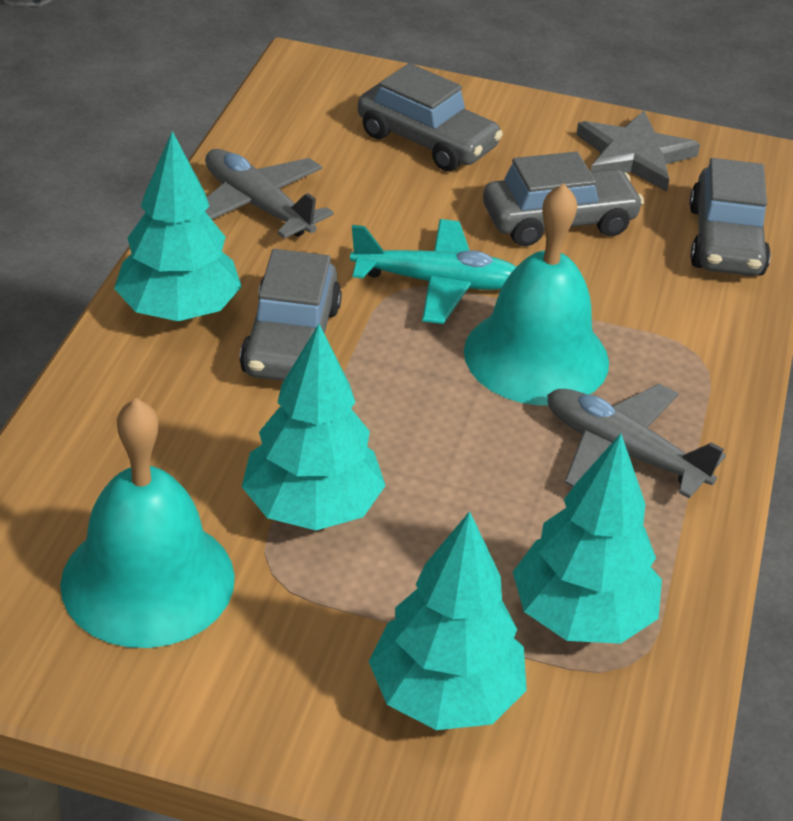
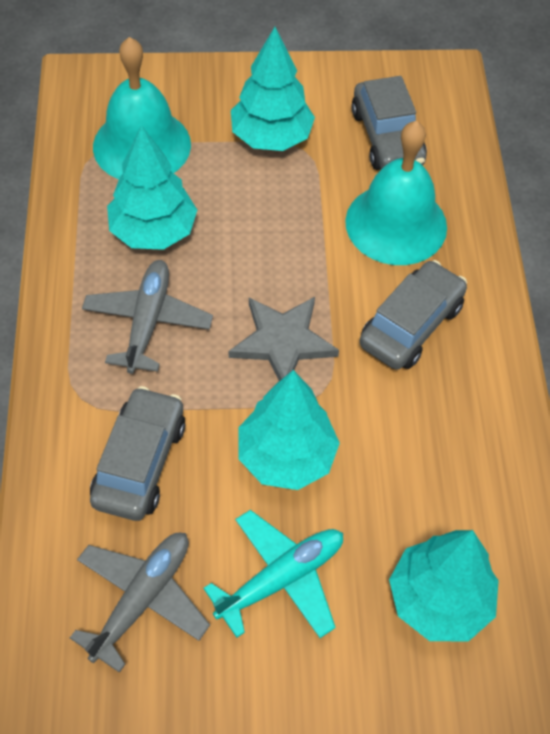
grey car: 4 -> 3

